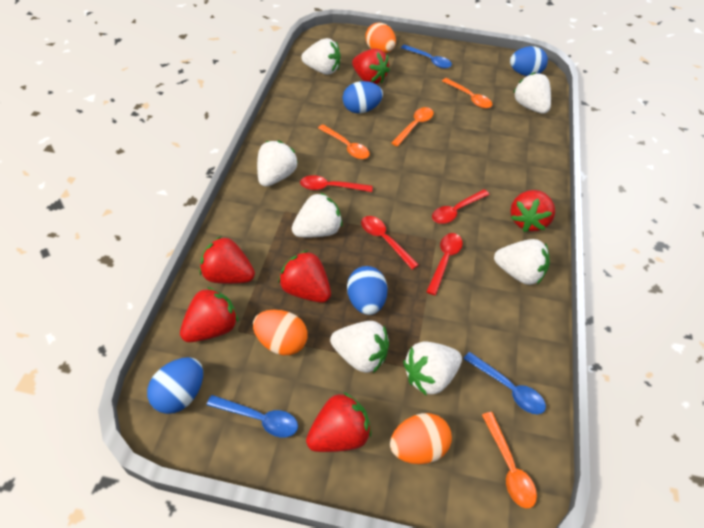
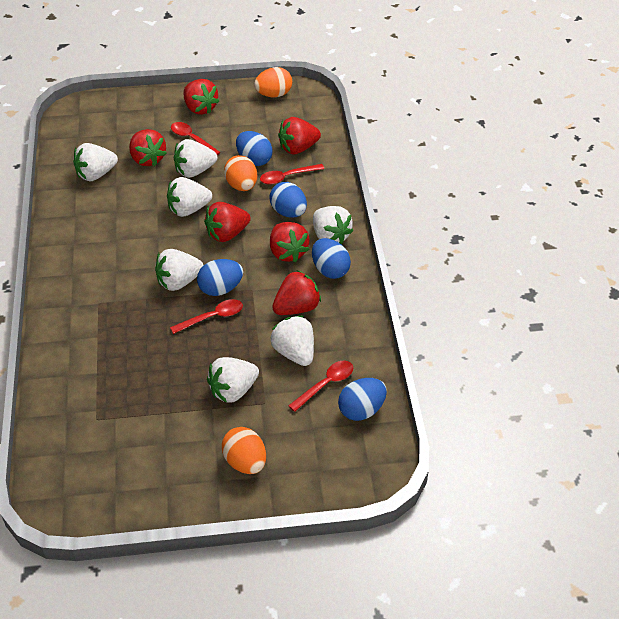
blue egg: 4 -> 5
blue spoon: 3 -> 0
orange spoon: 4 -> 0

